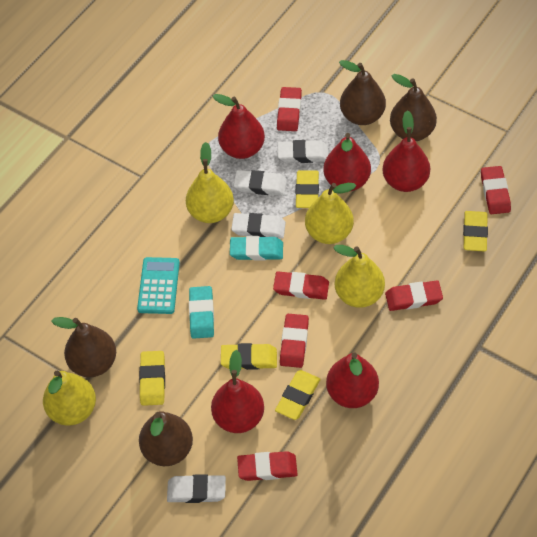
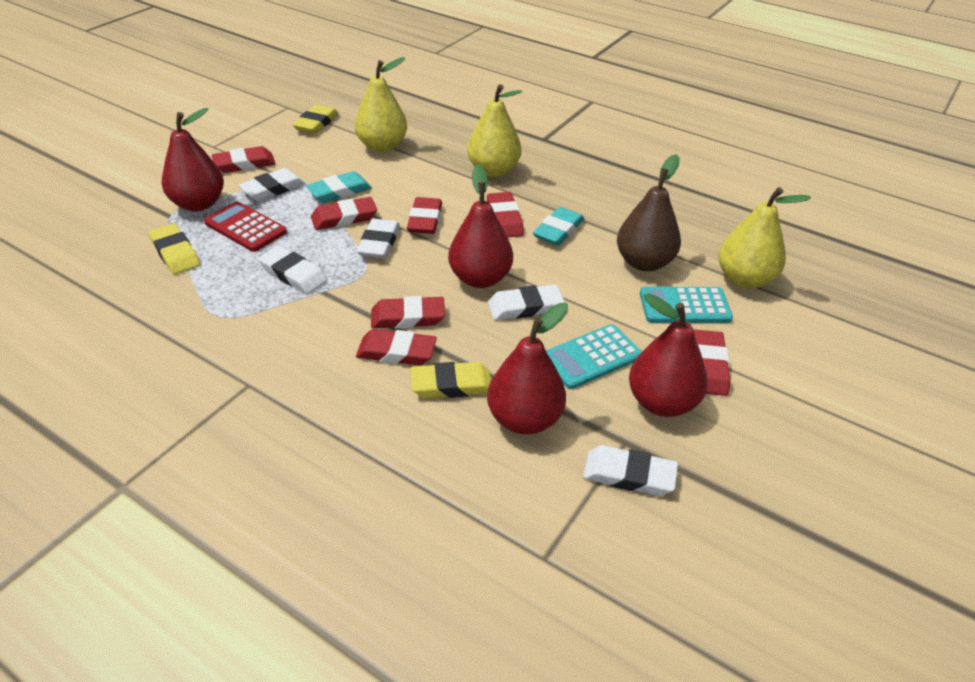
brown pear: 4 -> 1
red calculator: 0 -> 1
red eraser: 6 -> 7
red pear: 5 -> 4
turquoise calculator: 1 -> 2
white eraser: 4 -> 5
yellow eraser: 5 -> 3
yellow pear: 4 -> 3

